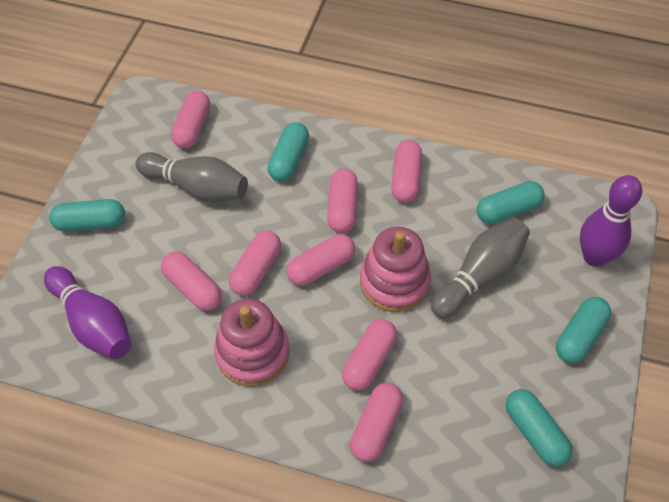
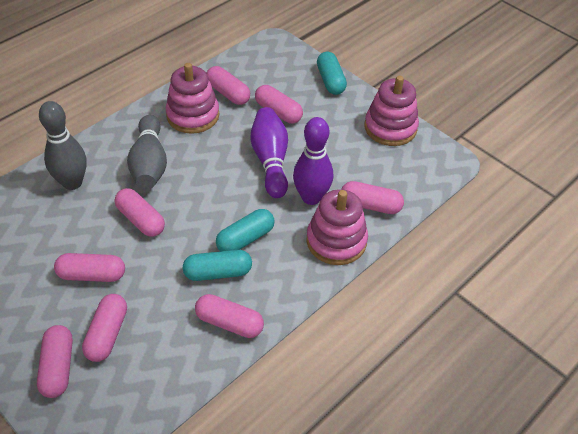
pink stacking toy: 2 -> 3
turquoise capsule: 5 -> 3

